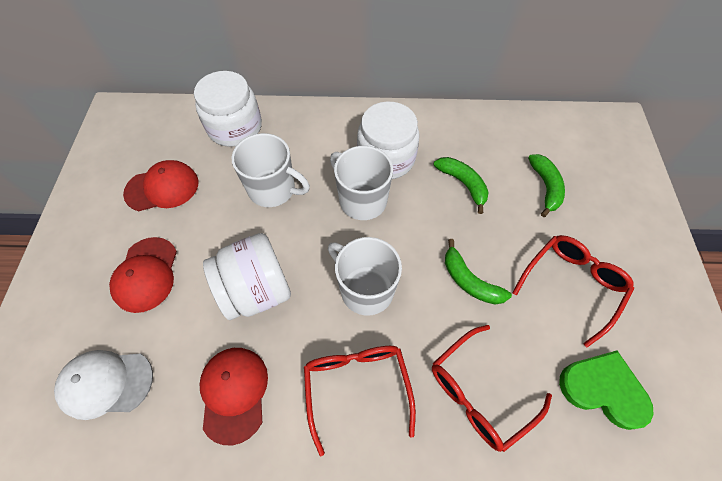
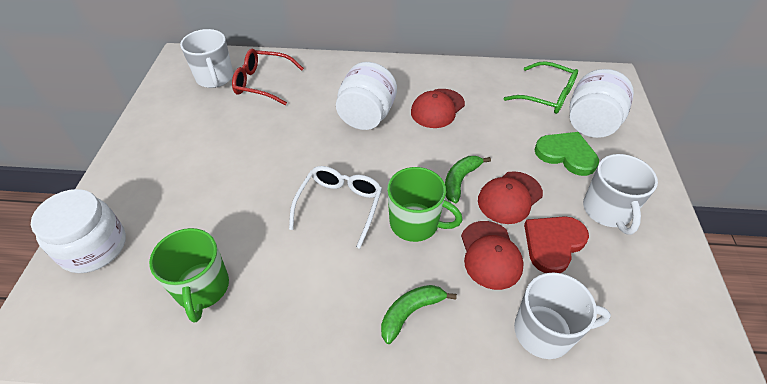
green banana: 3 -> 2
green glasses: 0 -> 1
green mug: 0 -> 2
red glasses: 3 -> 1
red heart: 0 -> 1
white cap: 1 -> 0
white glasses: 0 -> 1

